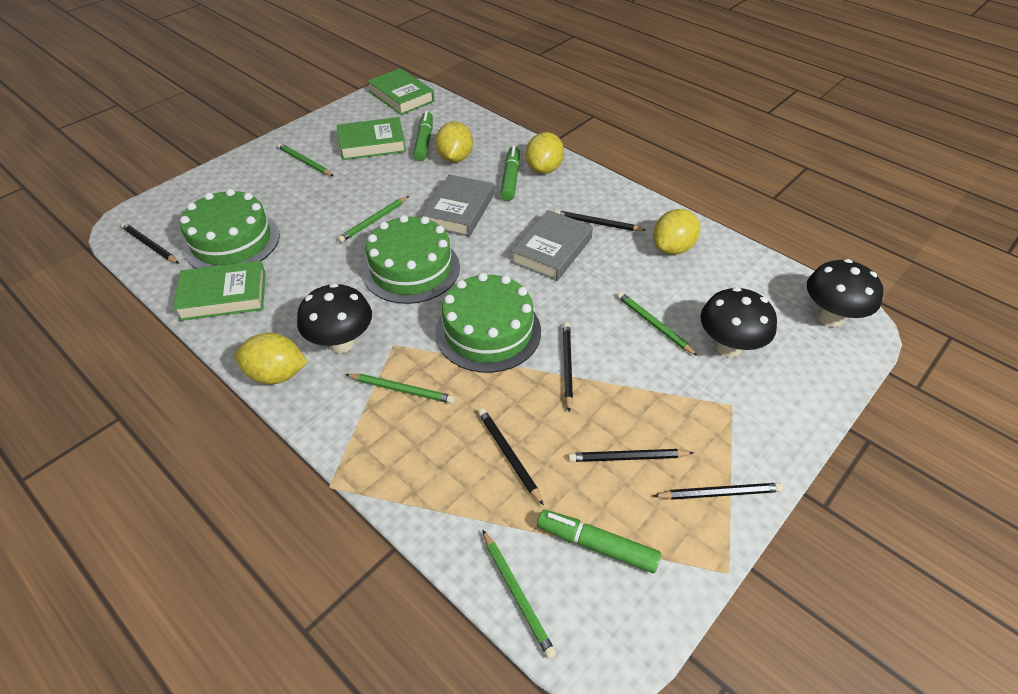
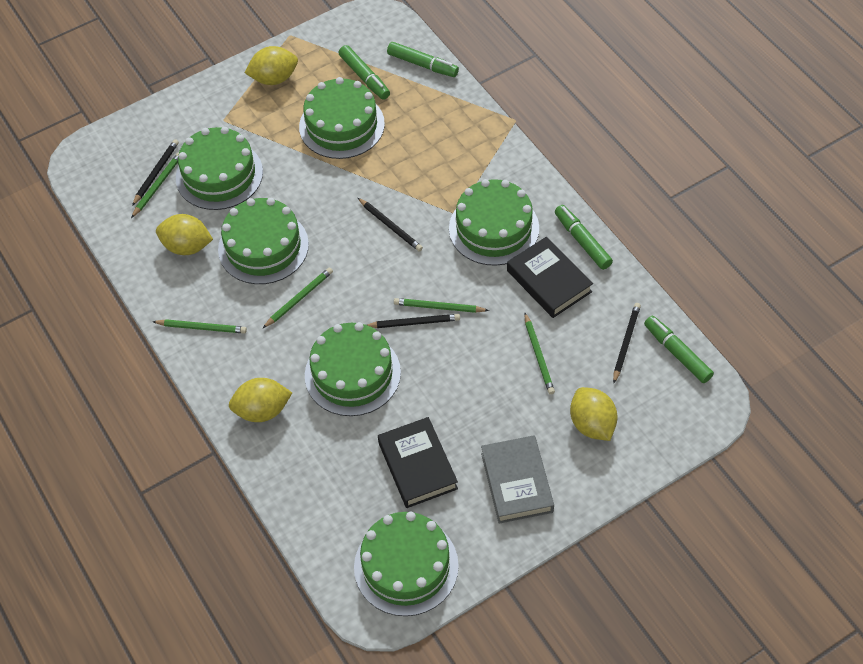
black book: 0 -> 2
black mushroom: 3 -> 0
black pencil: 6 -> 4
green book: 3 -> 0
green cake: 3 -> 6
green marker: 3 -> 4
grey book: 2 -> 1

